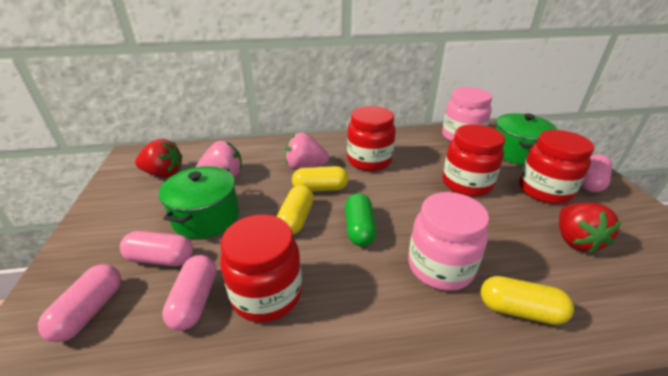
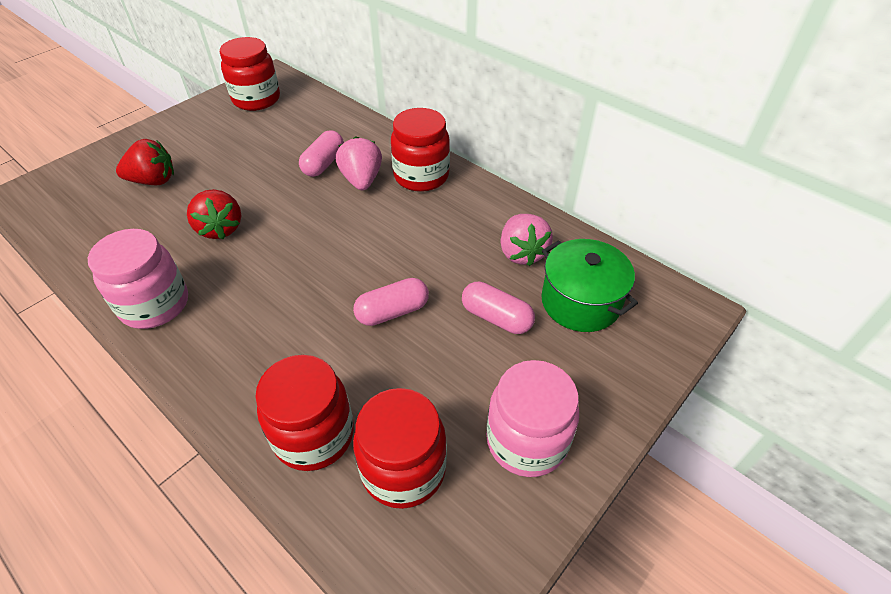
green capsule: 1 -> 0
green pot: 2 -> 1
pink capsule: 4 -> 3
yellow capsule: 3 -> 0

